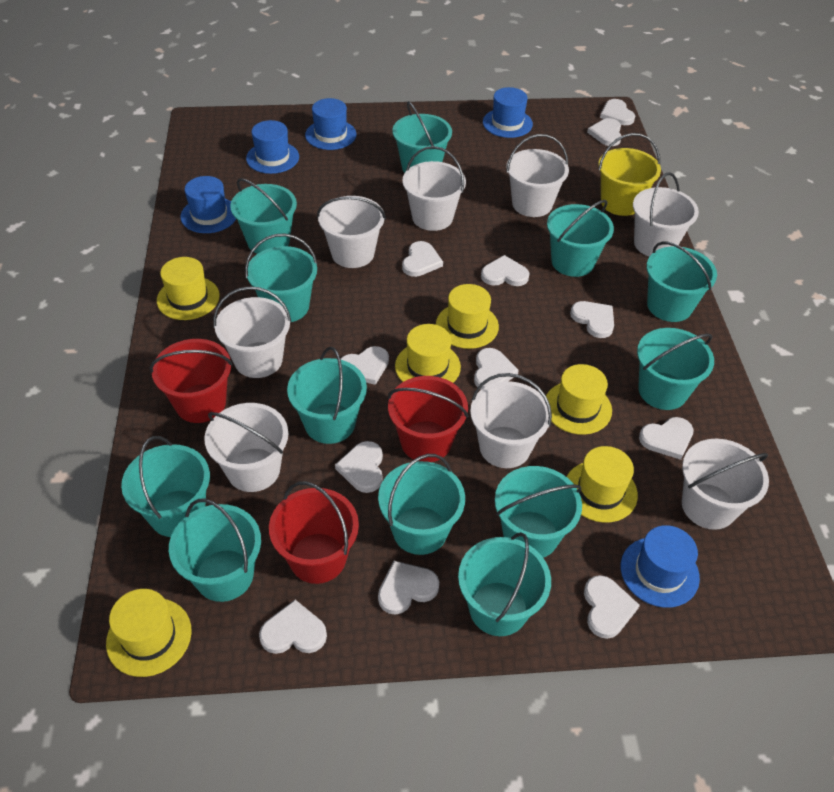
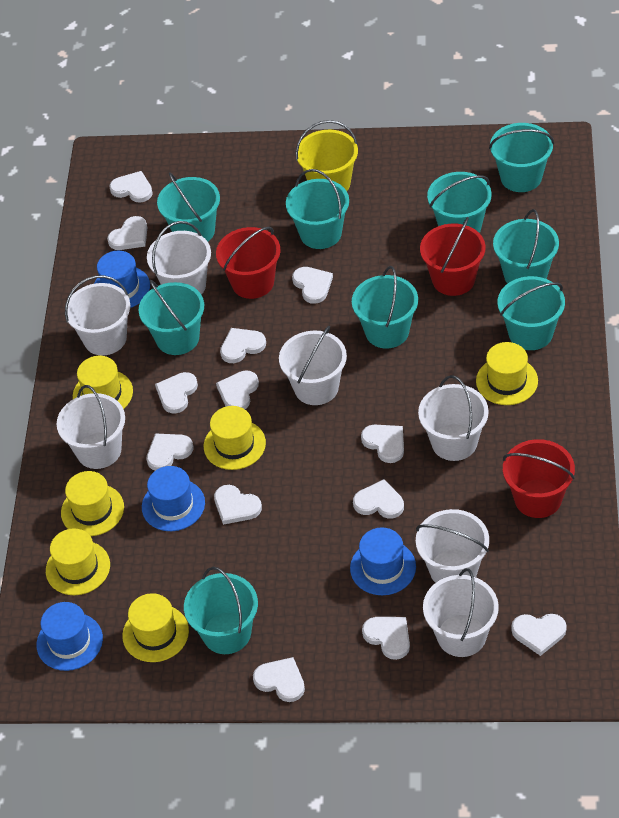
blue hat: 5 -> 4
turquoise bucket: 12 -> 9
white bucket: 8 -> 7
white heart: 12 -> 13

